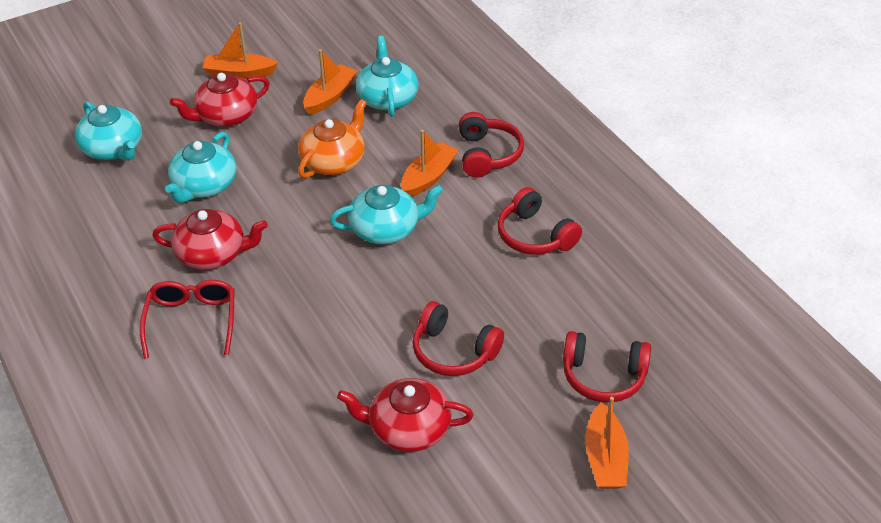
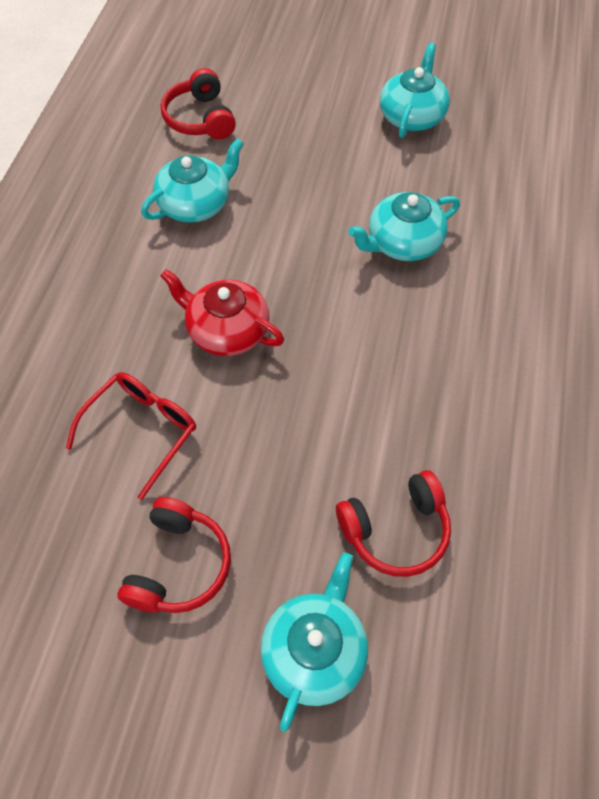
orange boat: 4 -> 0
orange teapot: 1 -> 0
red headphones: 4 -> 3
red teapot: 3 -> 1

